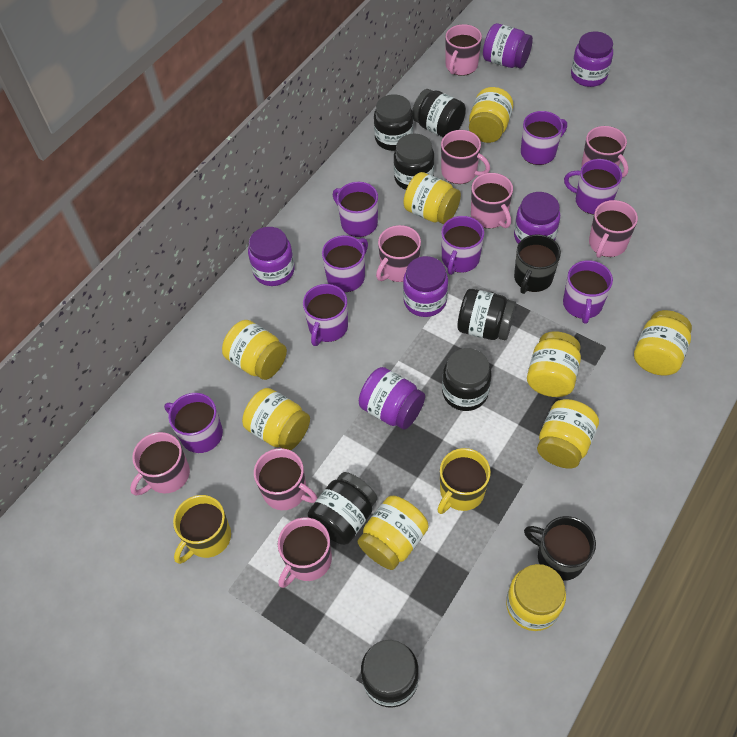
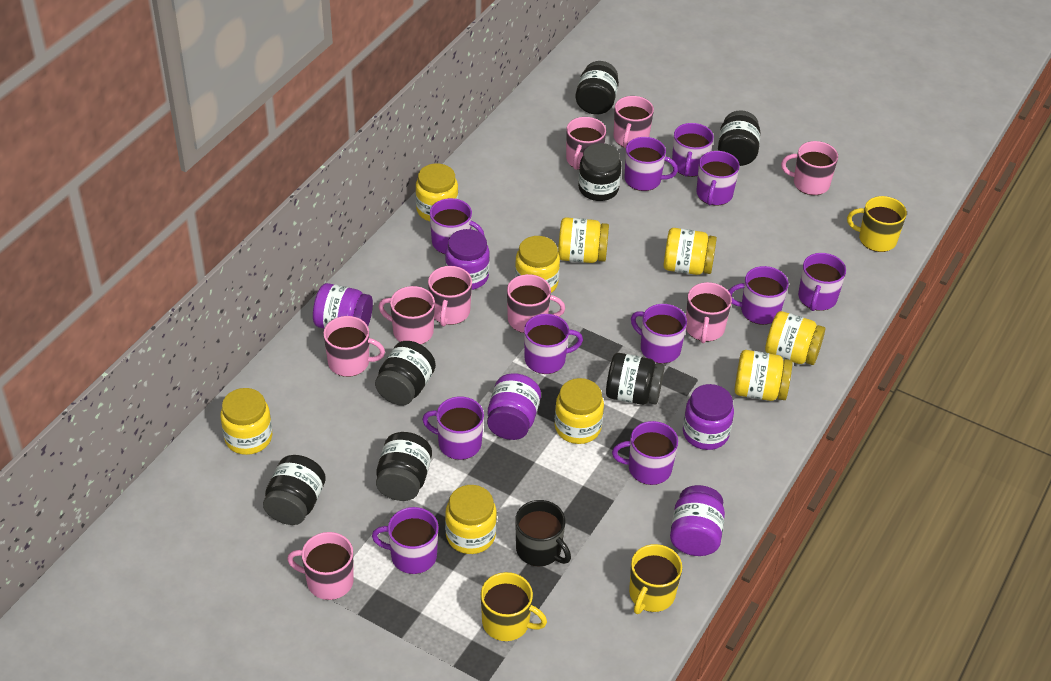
black mug: 2 -> 1
purple jar: 6 -> 5
purple mug: 8 -> 11
yellow mug: 2 -> 3

